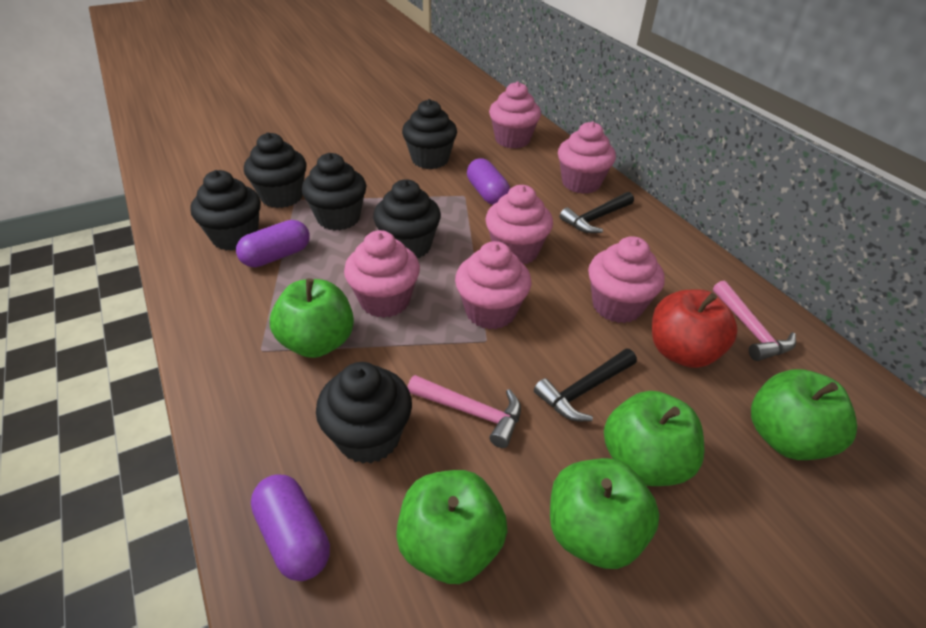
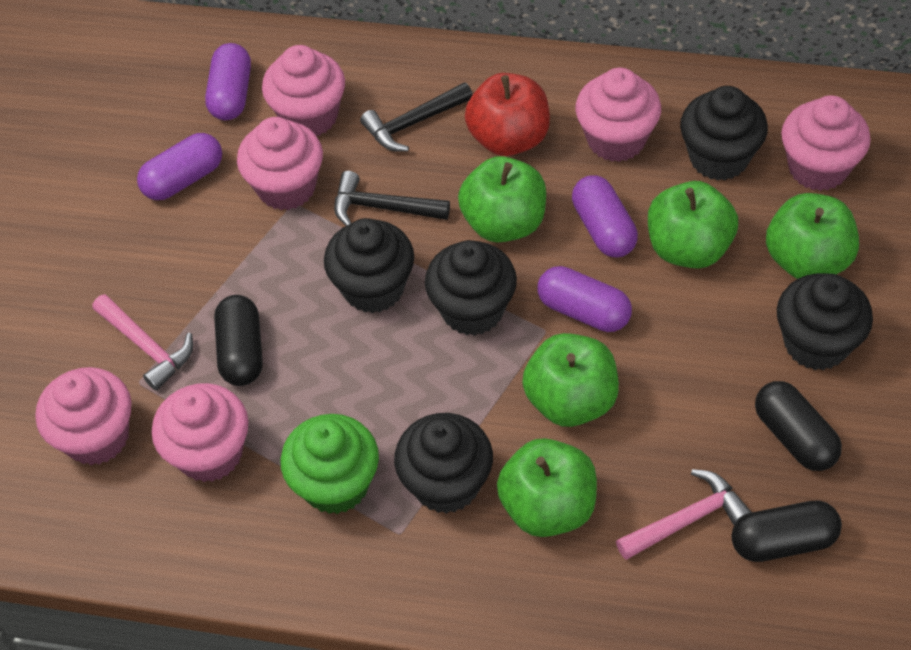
black capsule: 0 -> 3
black cupcake: 6 -> 5
green cupcake: 0 -> 1
purple capsule: 3 -> 4

